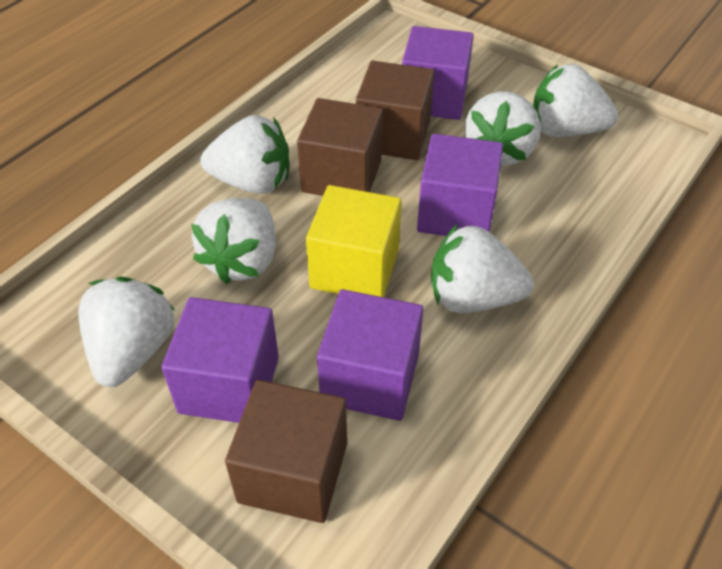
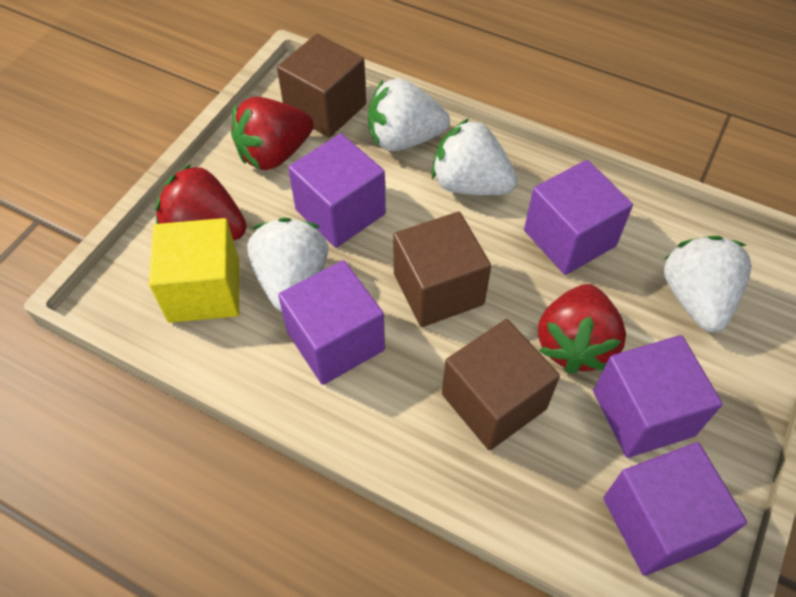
purple cube: 4 -> 5
red strawberry: 0 -> 3
white strawberry: 6 -> 4

